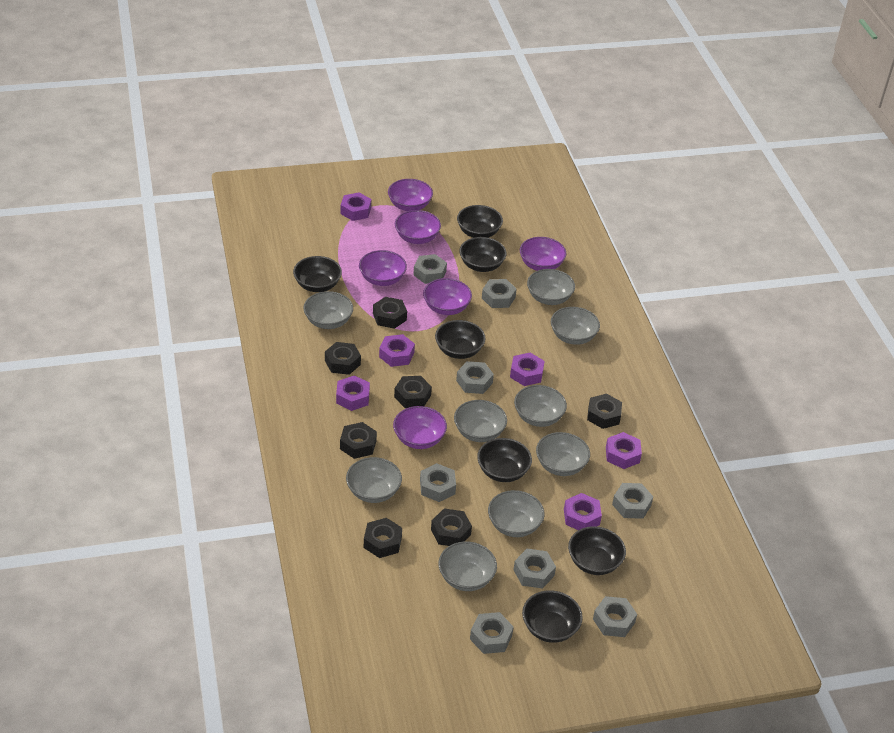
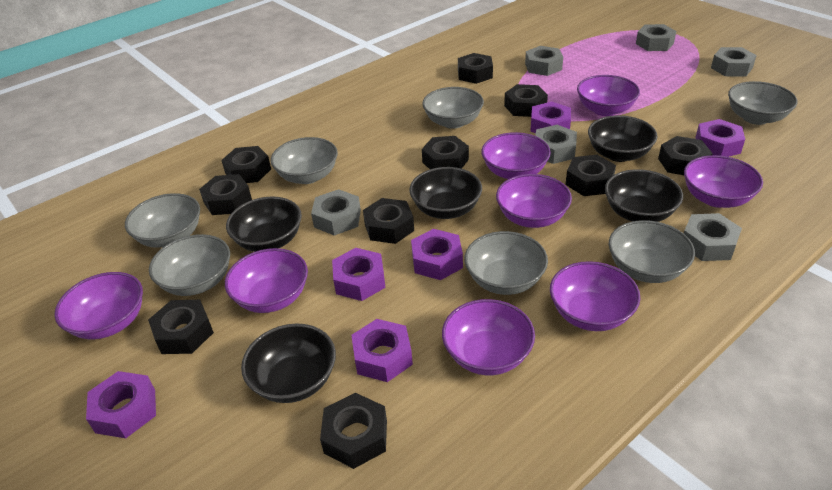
black bowl: 7 -> 5
black nut: 7 -> 10
grey bowl: 9 -> 7
grey nut: 8 -> 6
purple bowl: 6 -> 8

